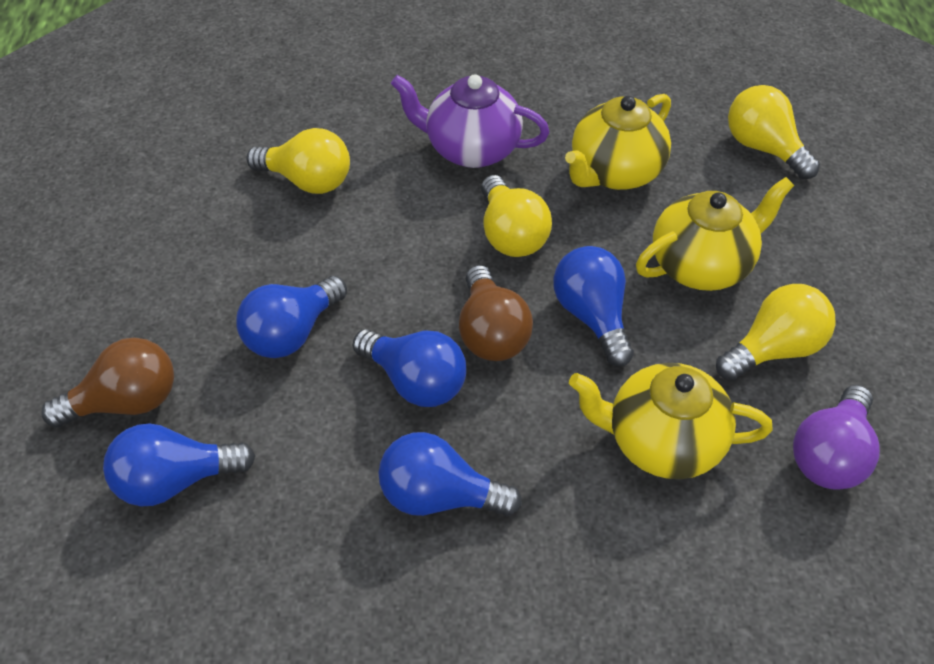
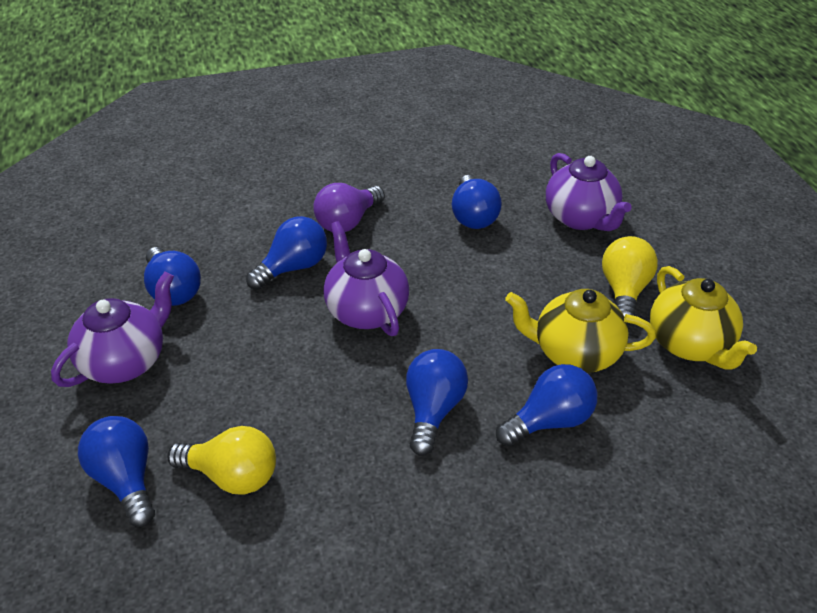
blue light bulb: 5 -> 6
brown light bulb: 2 -> 0
purple teapot: 1 -> 3
yellow light bulb: 4 -> 2
yellow teapot: 3 -> 2

